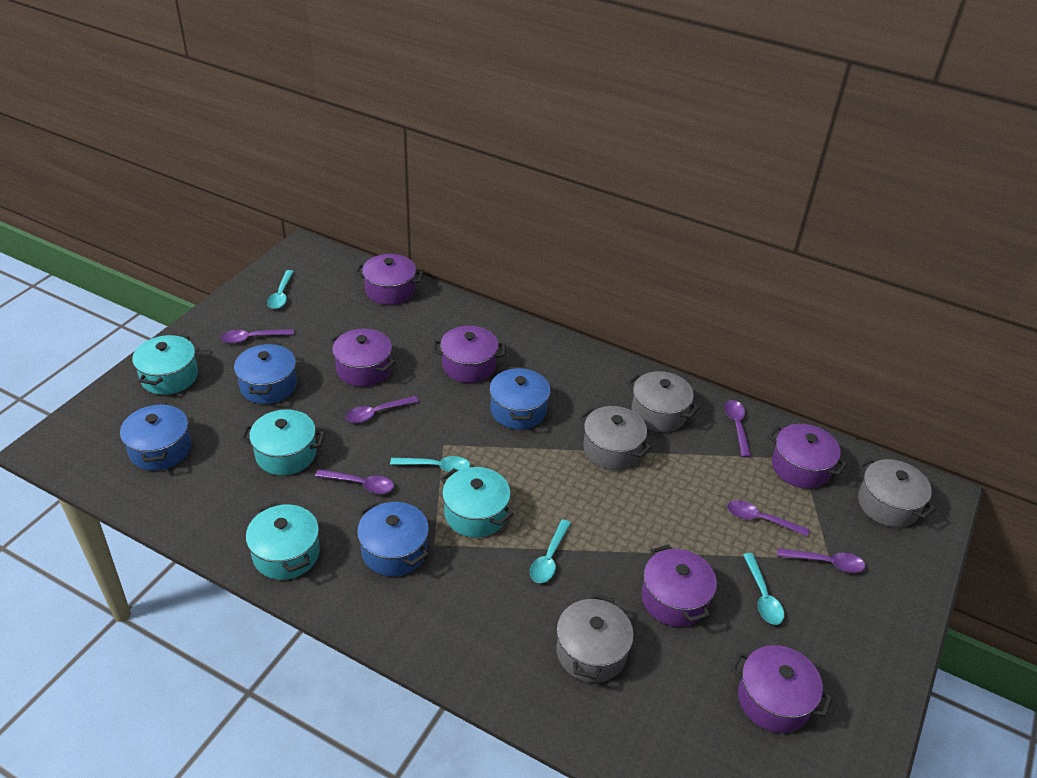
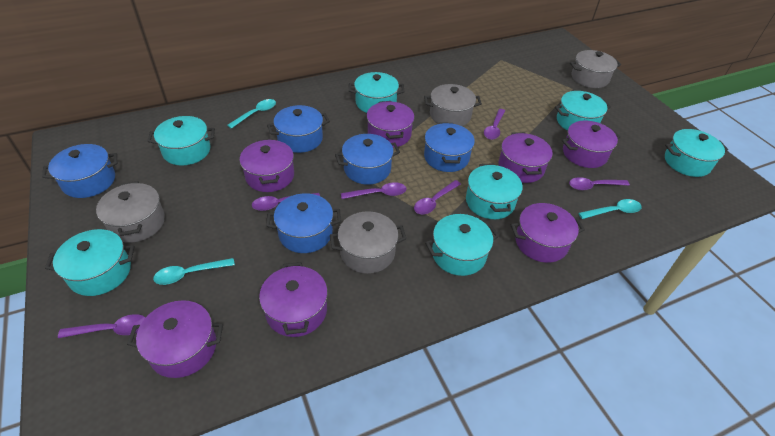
blue pot: 4 -> 5
purple pot: 6 -> 7
turquoise pot: 4 -> 7
turquoise spoon: 4 -> 3

